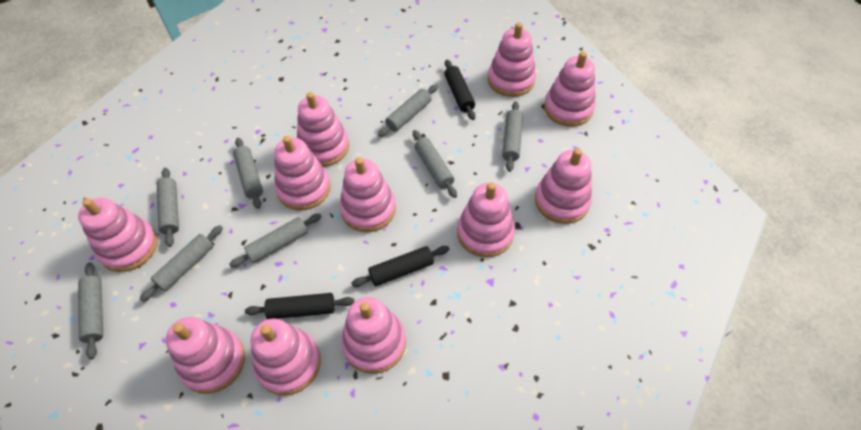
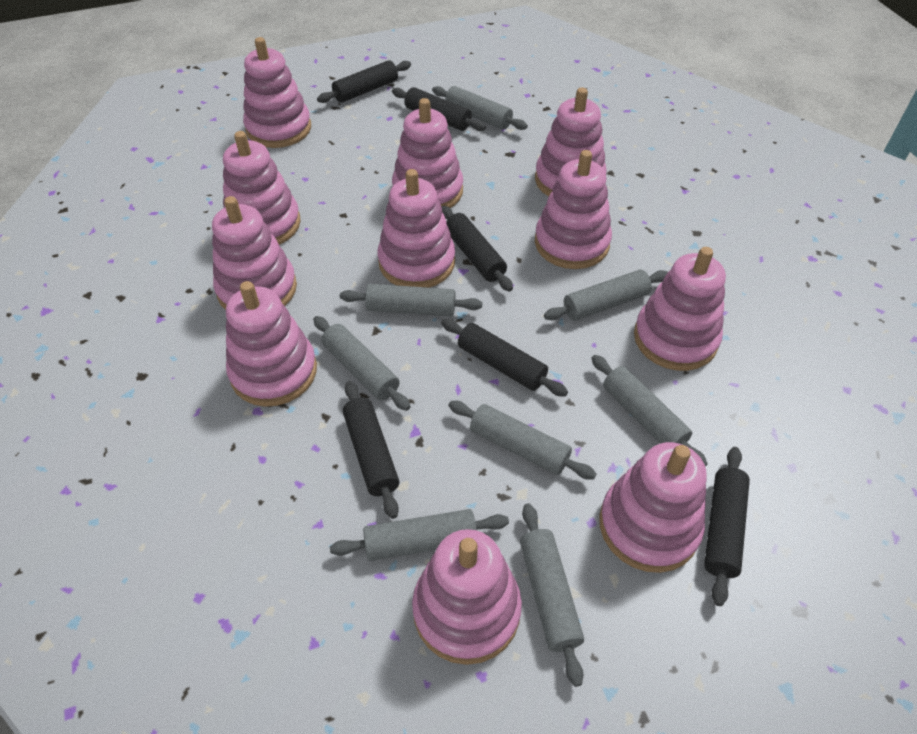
black rolling pin: 3 -> 6

